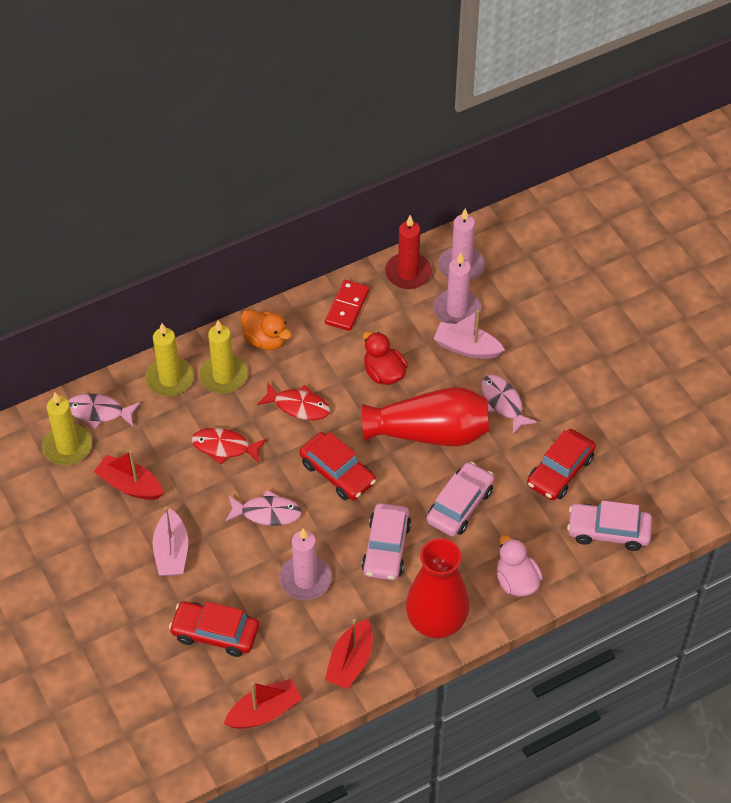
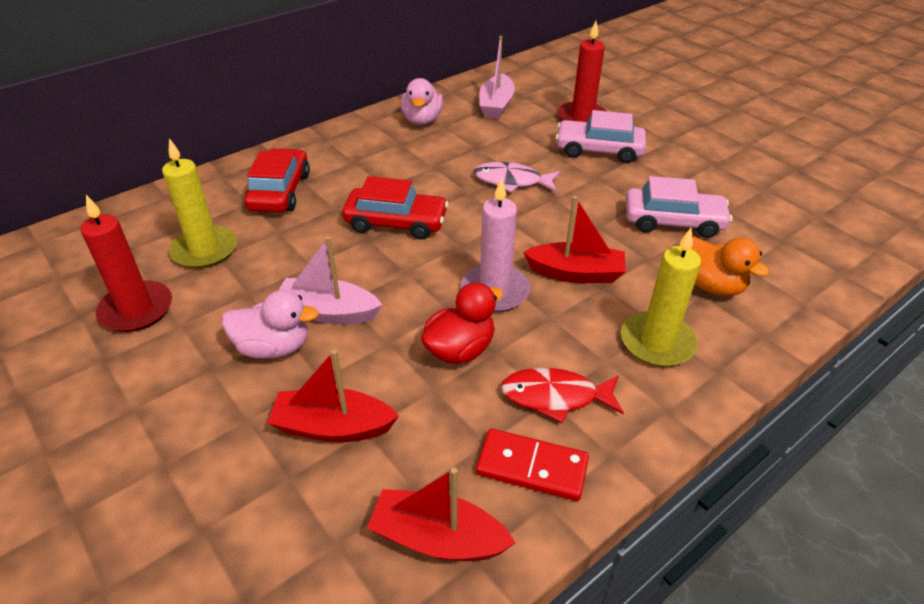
pink candle: 3 -> 1
pink car: 3 -> 2
pink duck: 1 -> 2
pink fish: 3 -> 1
red candle: 1 -> 2
red car: 3 -> 2
red fish: 2 -> 1
red vase: 2 -> 0
yellow candle: 3 -> 2

